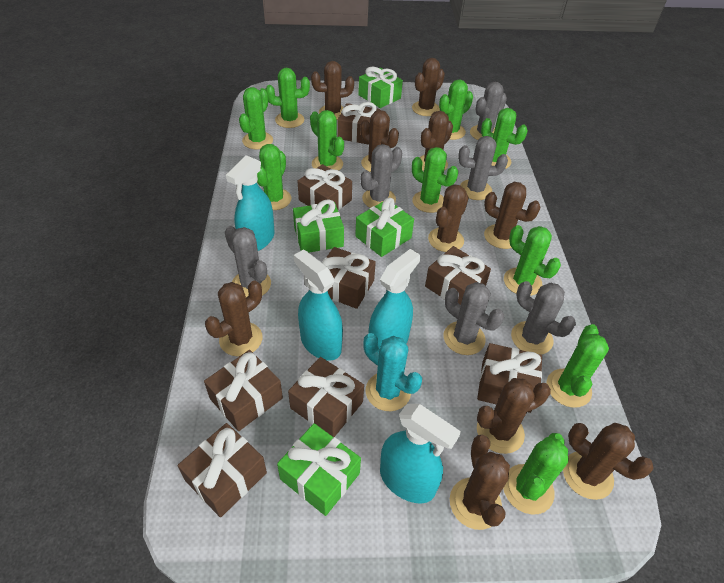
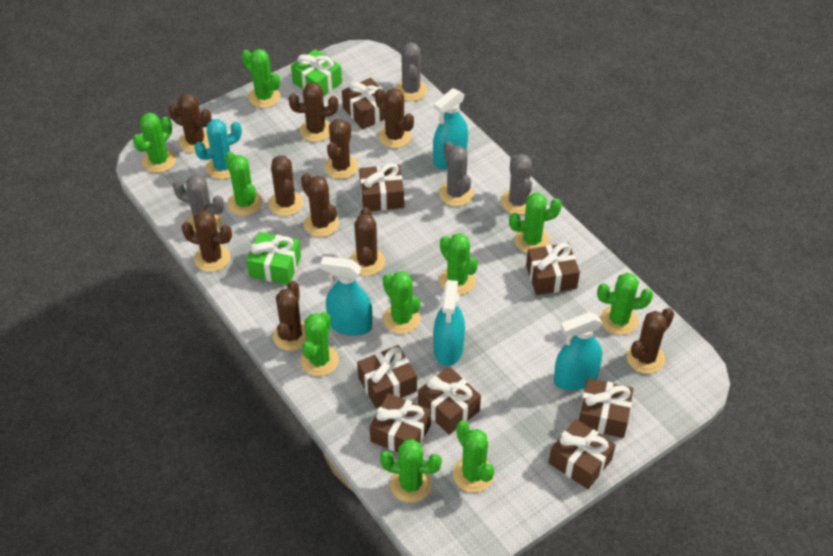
green gift: 4 -> 2
grey cactus: 6 -> 4

